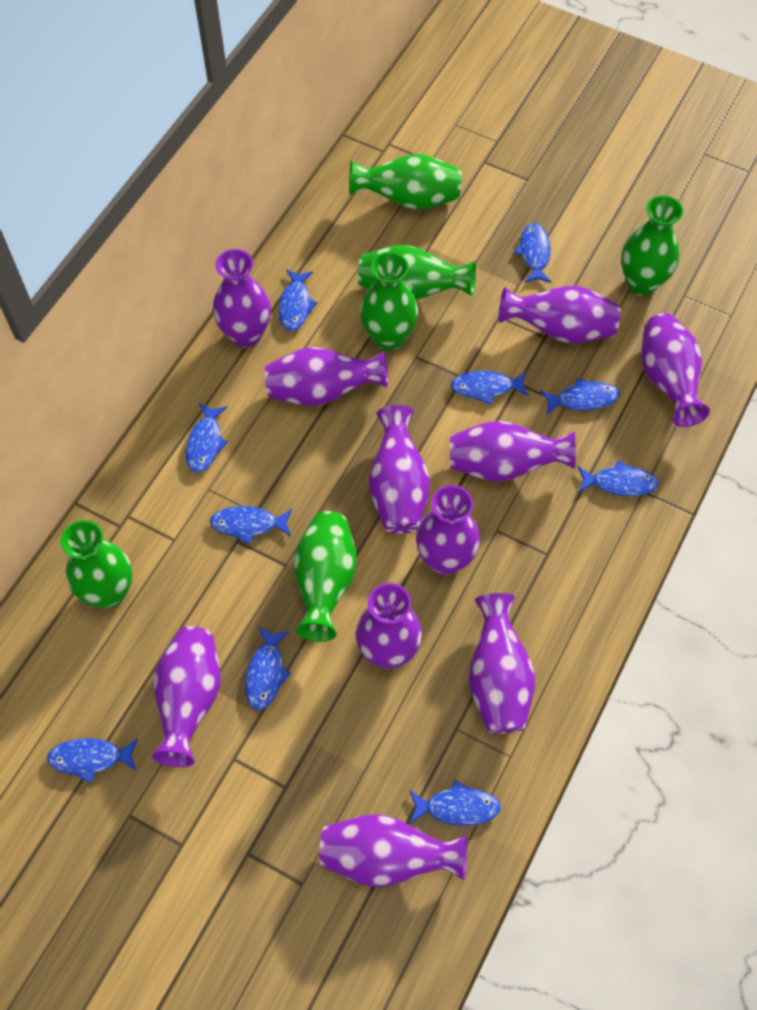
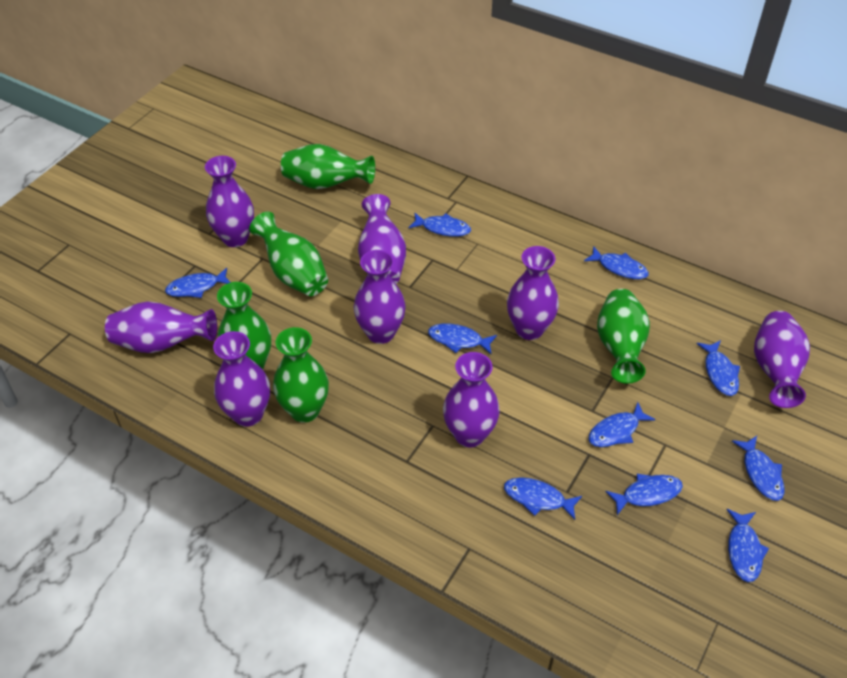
green vase: 6 -> 5
purple vase: 11 -> 8

